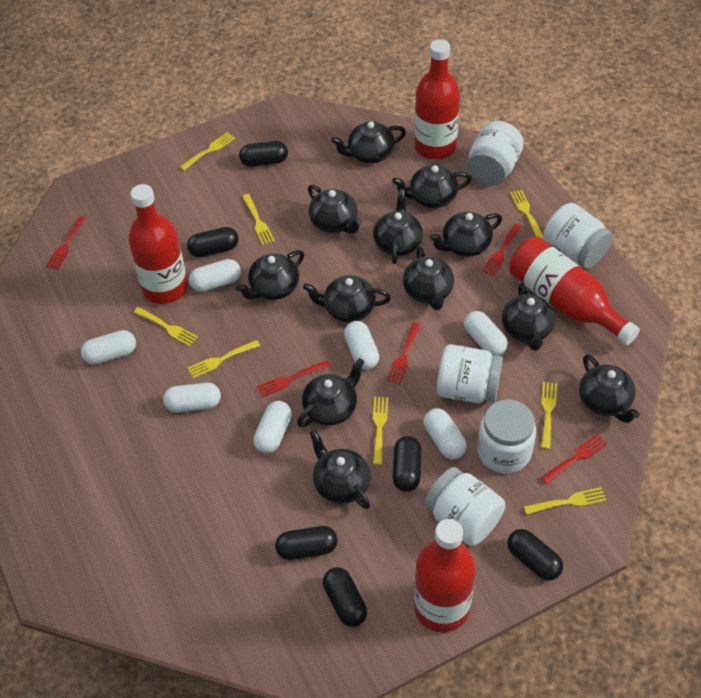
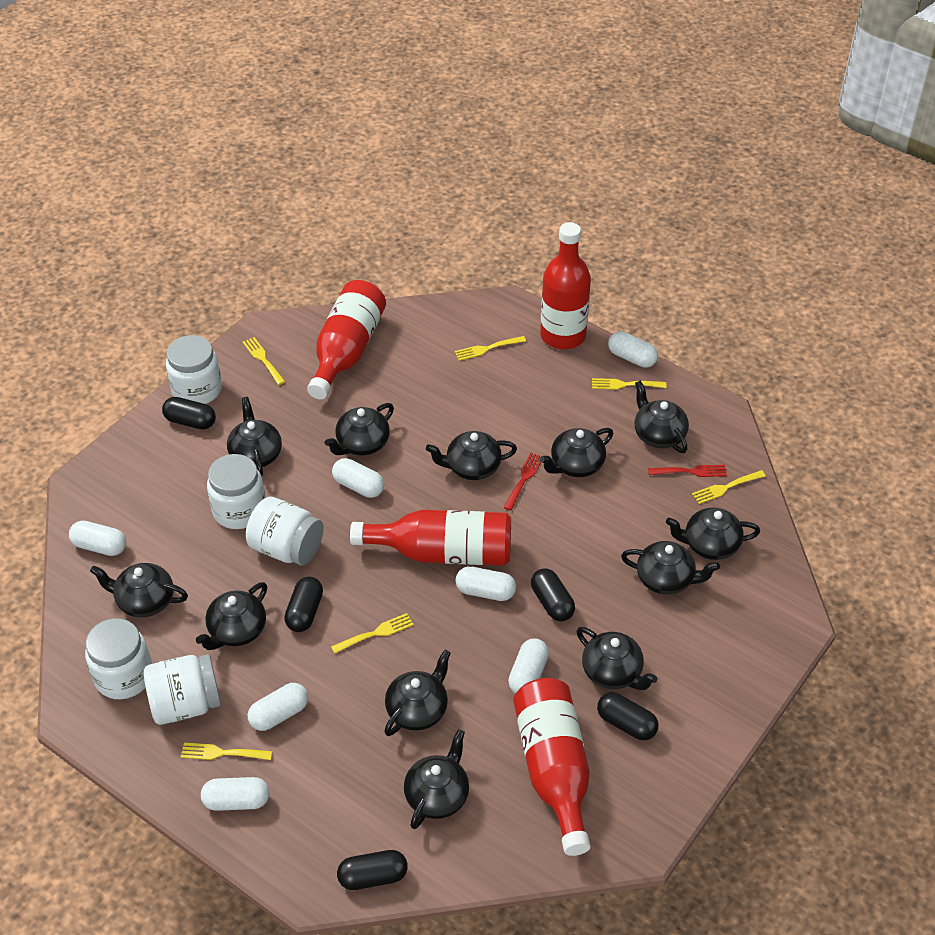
black capsule: 6 -> 5
red fork: 5 -> 2
yellow fork: 8 -> 6

